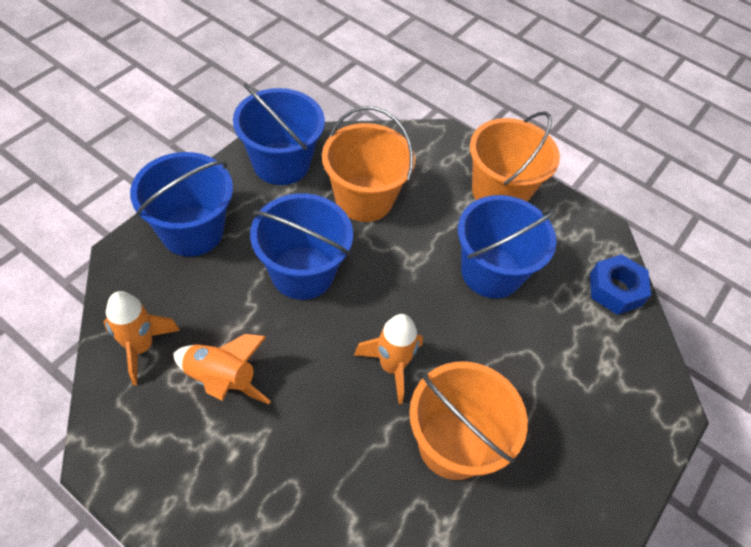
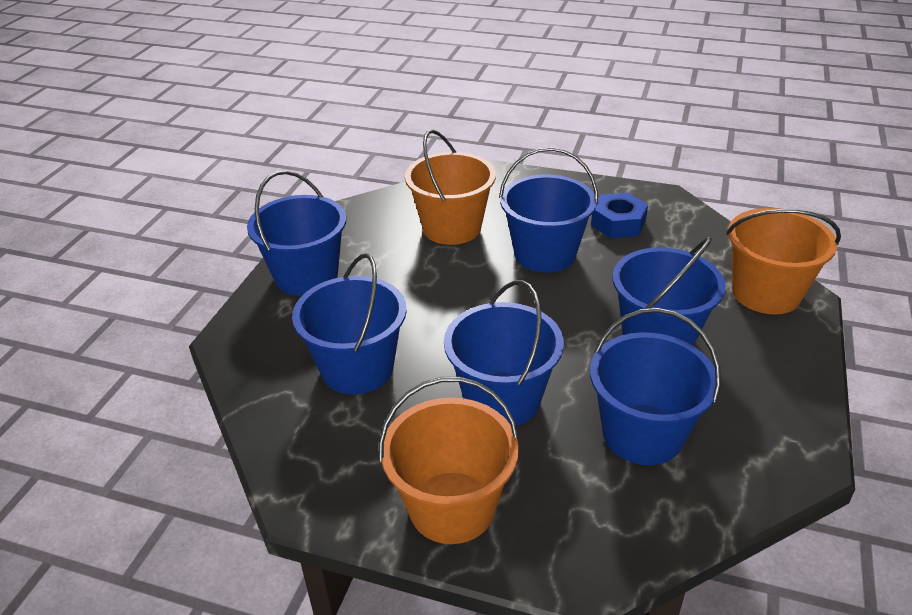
blue bucket: 4 -> 6
orange rocket: 3 -> 0

